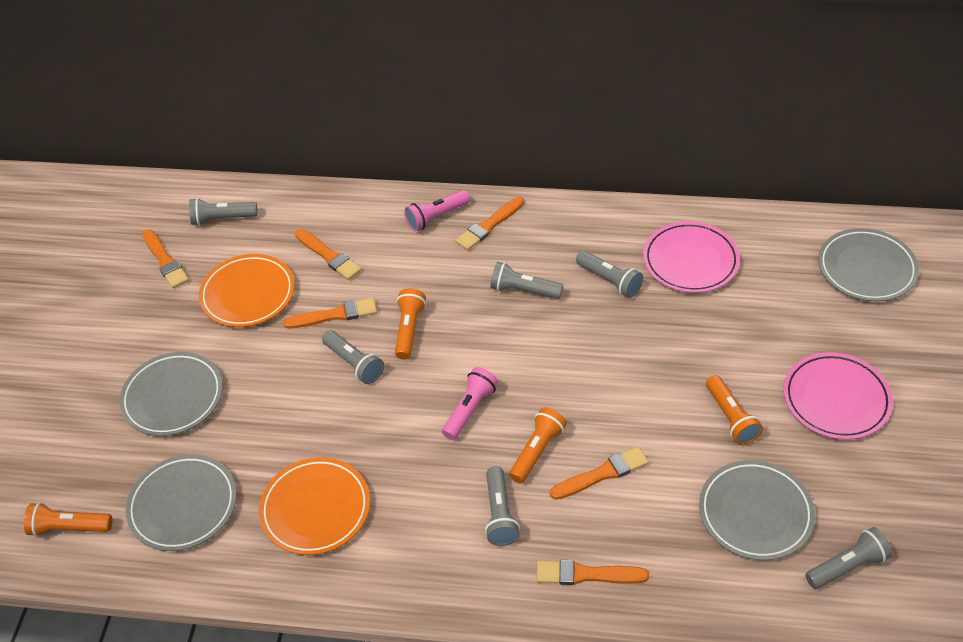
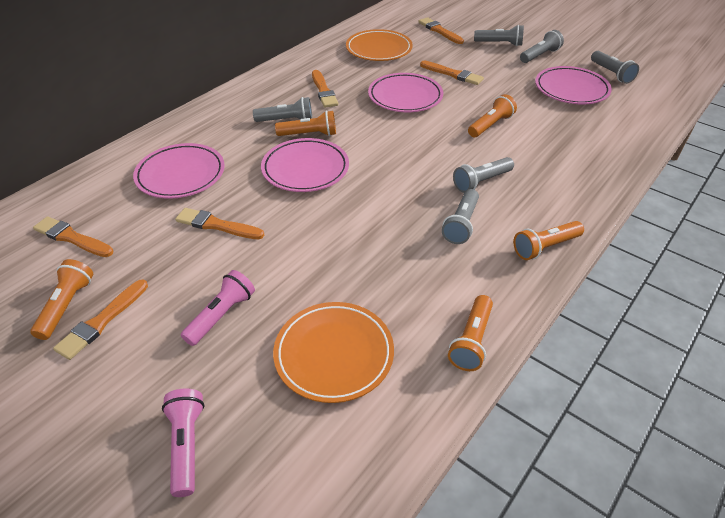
grey plate: 4 -> 0
orange flashlight: 4 -> 5
pink plate: 2 -> 4

